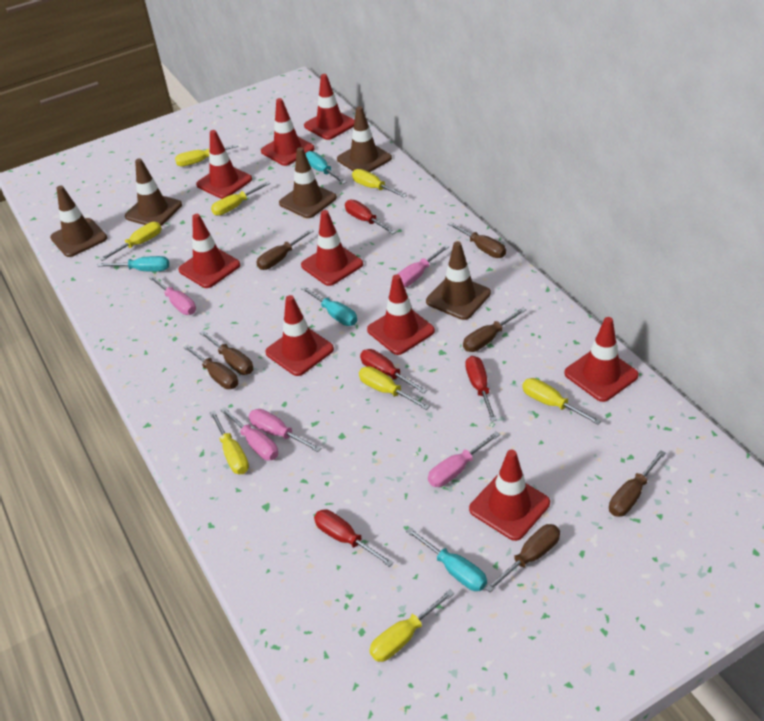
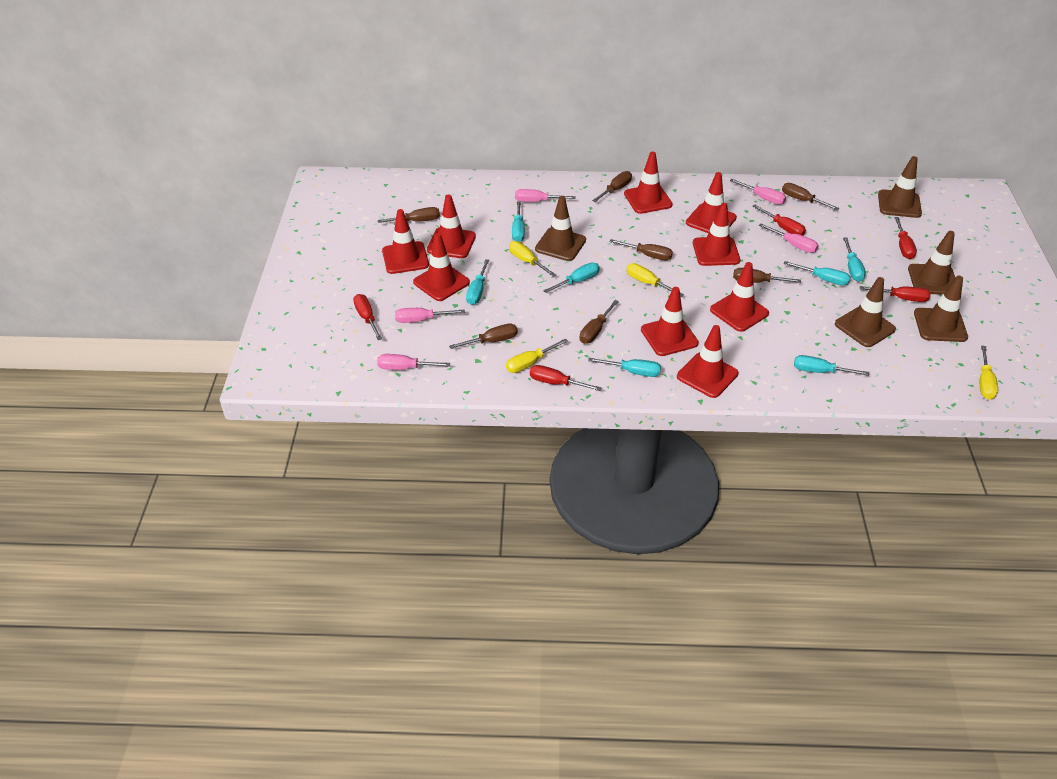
red screwdriver: 4 -> 5
turquoise screwdriver: 4 -> 7
yellow screwdriver: 8 -> 4

